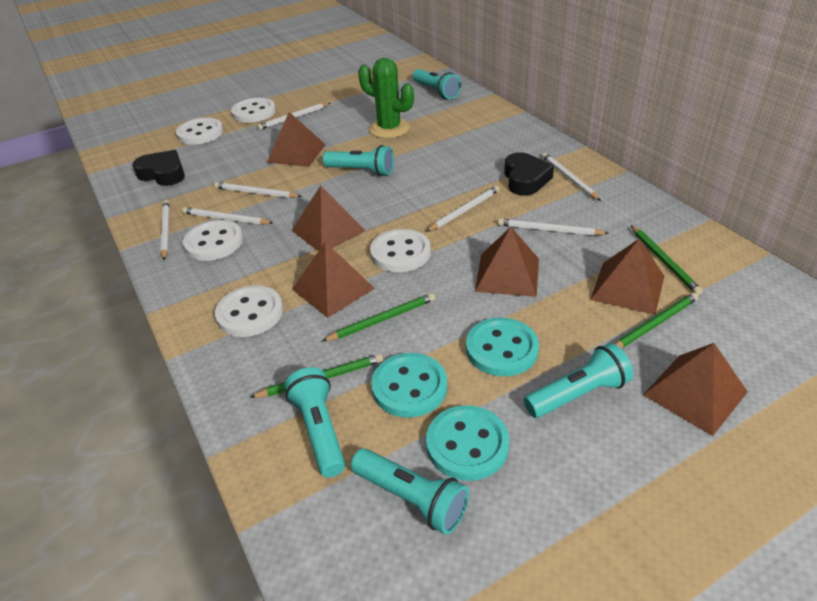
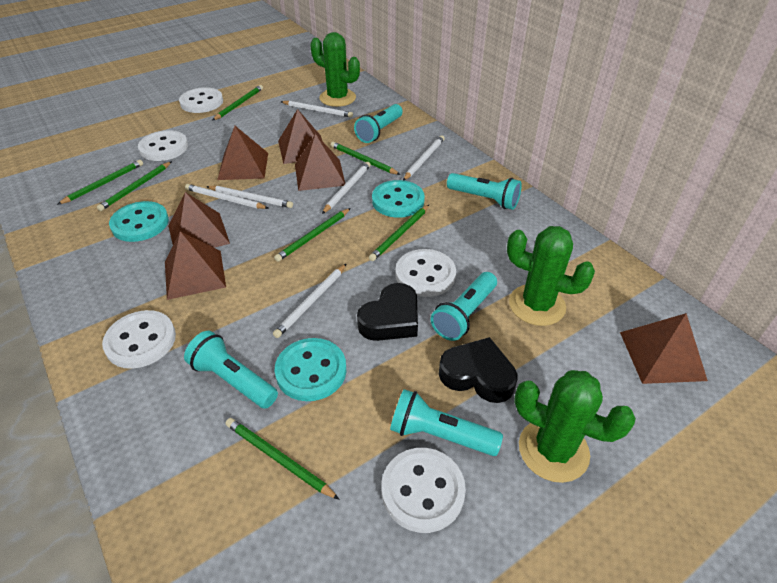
green cactus: 1 -> 3
green pencil: 4 -> 7
white pencil: 7 -> 6

